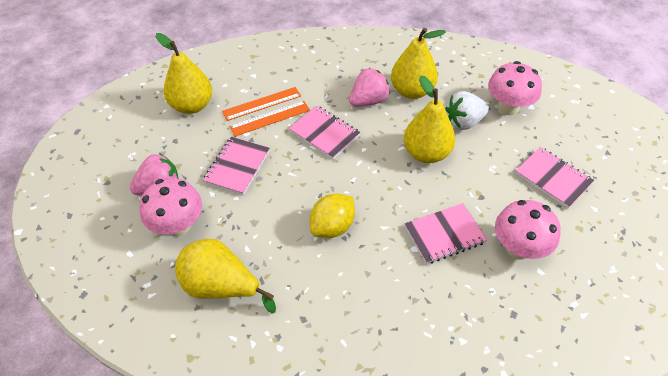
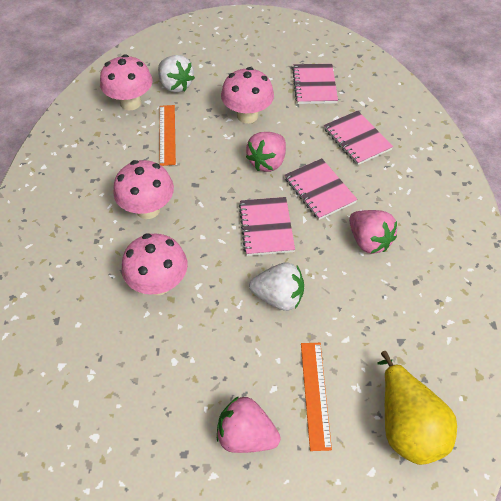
pink mushroom: 3 -> 4
pink strawberry: 2 -> 3
white strawberry: 1 -> 2
yellow lemon: 1 -> 0
yellow pear: 4 -> 1

